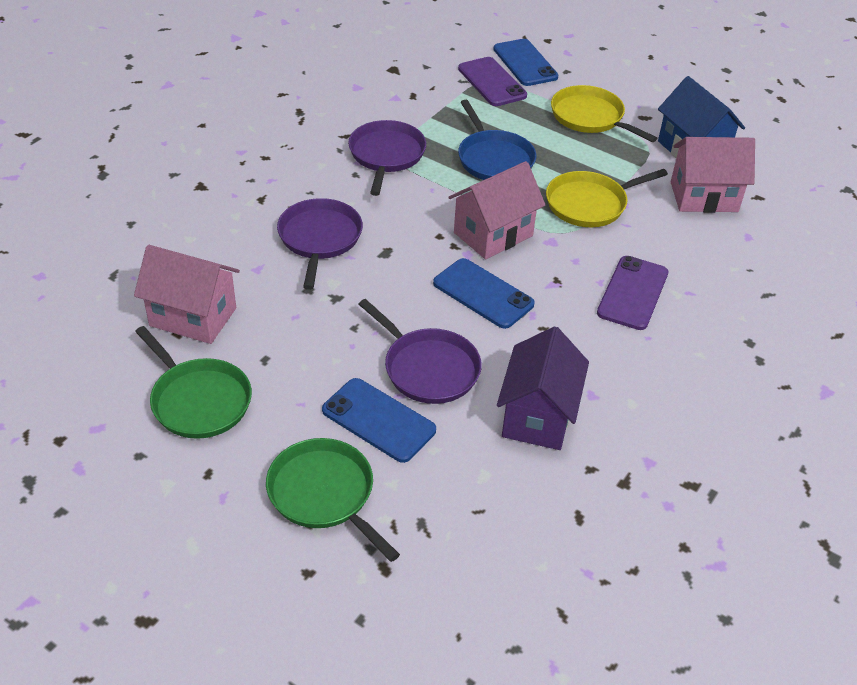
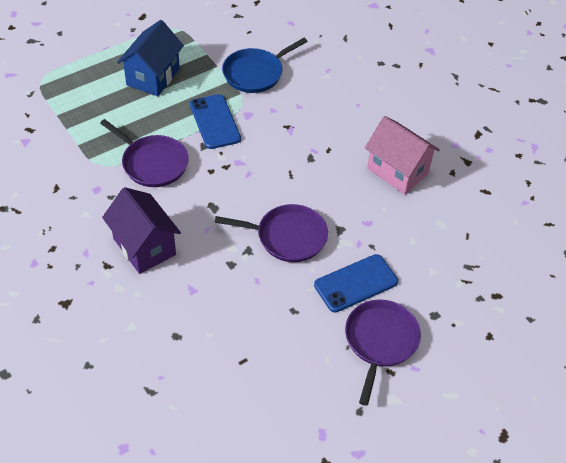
blue phone: 3 -> 2
green pan: 2 -> 0
pink house: 3 -> 1
purple phone: 2 -> 0
yellow pan: 2 -> 0

